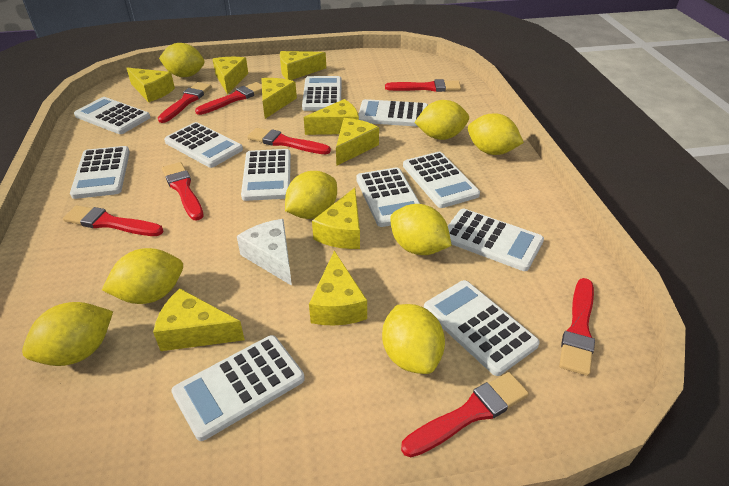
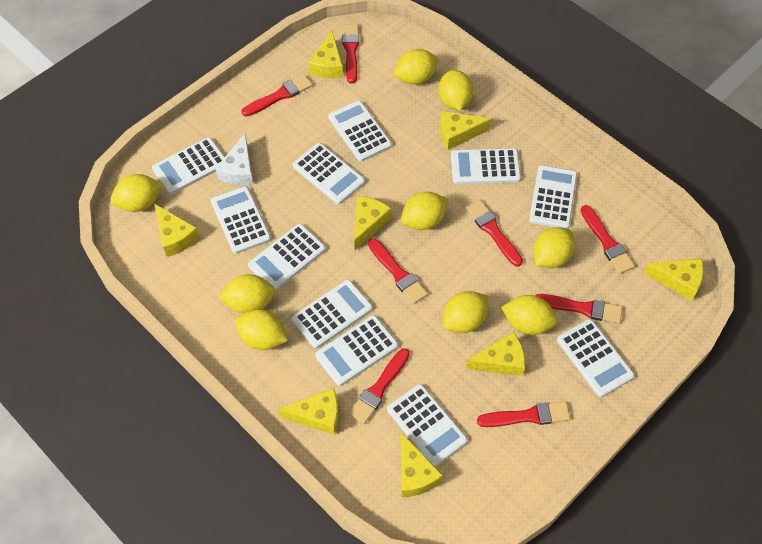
yellow cheese: 9 -> 8
yellow lemon: 8 -> 9

